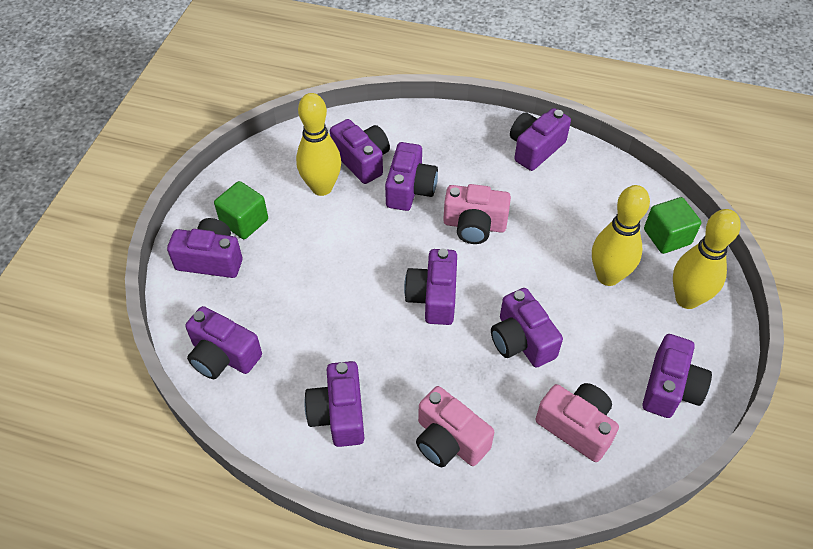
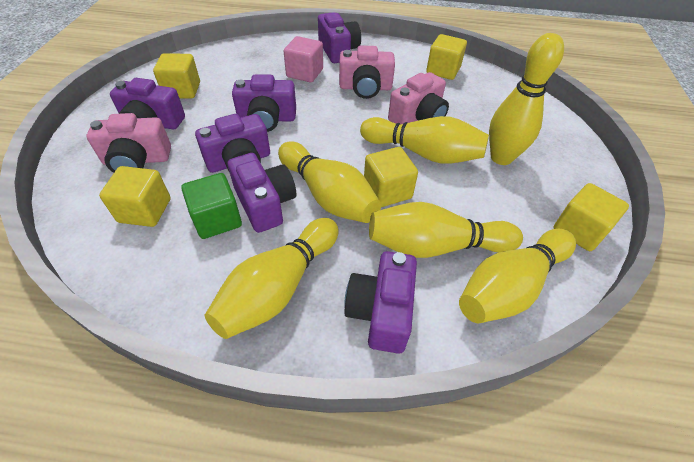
green cube: 2 -> 1
pink cube: 0 -> 1
purple camera: 9 -> 6
yellow bowling pin: 3 -> 6
yellow cube: 0 -> 5

